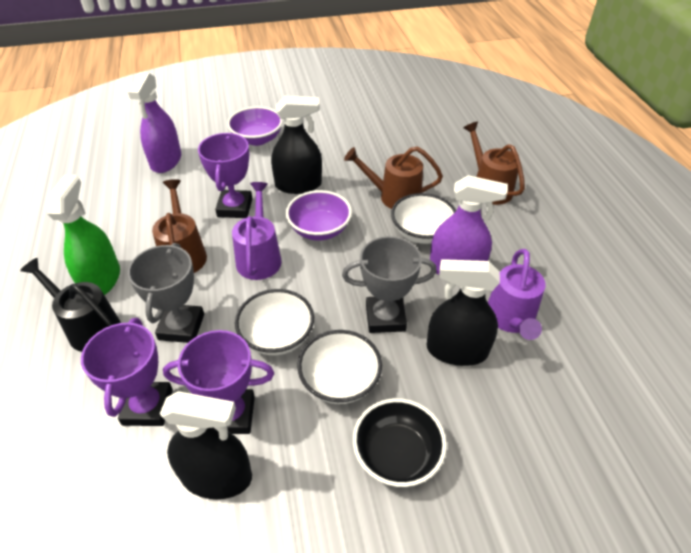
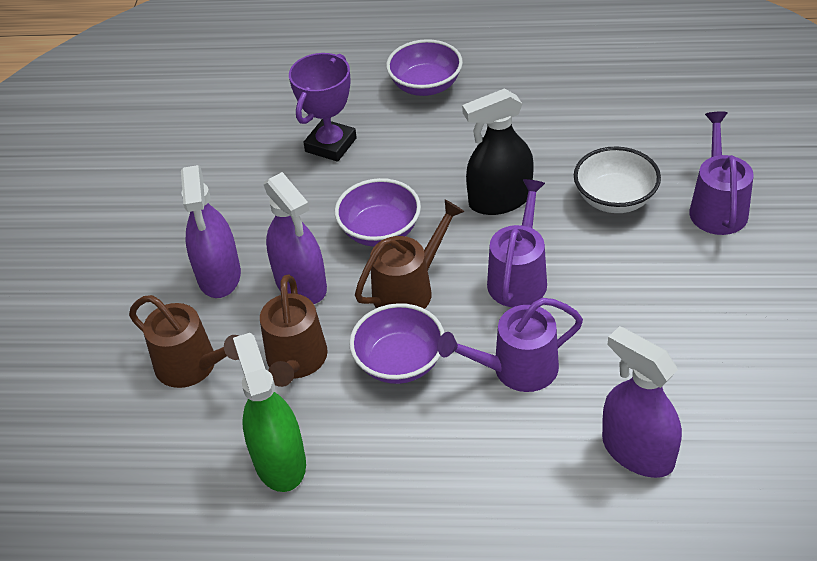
black bowl: 1 -> 0
black spray bottle: 3 -> 1
black watering can: 1 -> 0
grey trophy: 2 -> 0
purple bowl: 2 -> 3
purple spray bottle: 2 -> 3
purple trophy: 3 -> 1
purple watering can: 2 -> 3
white bowl: 3 -> 1

